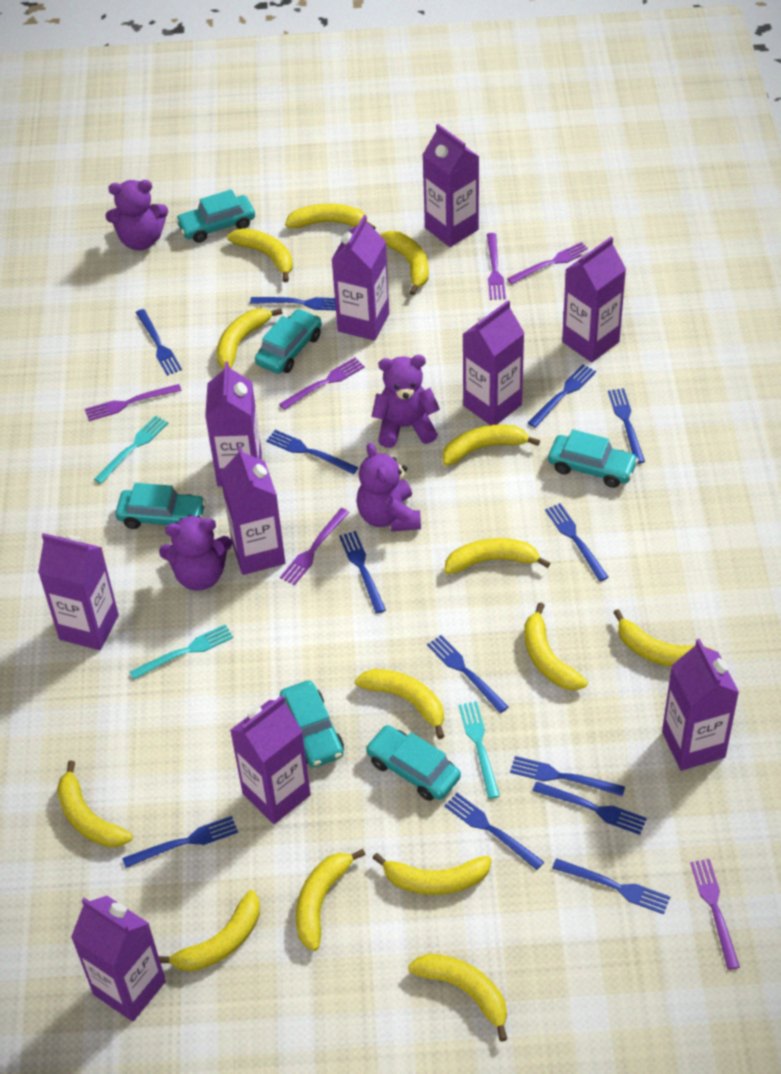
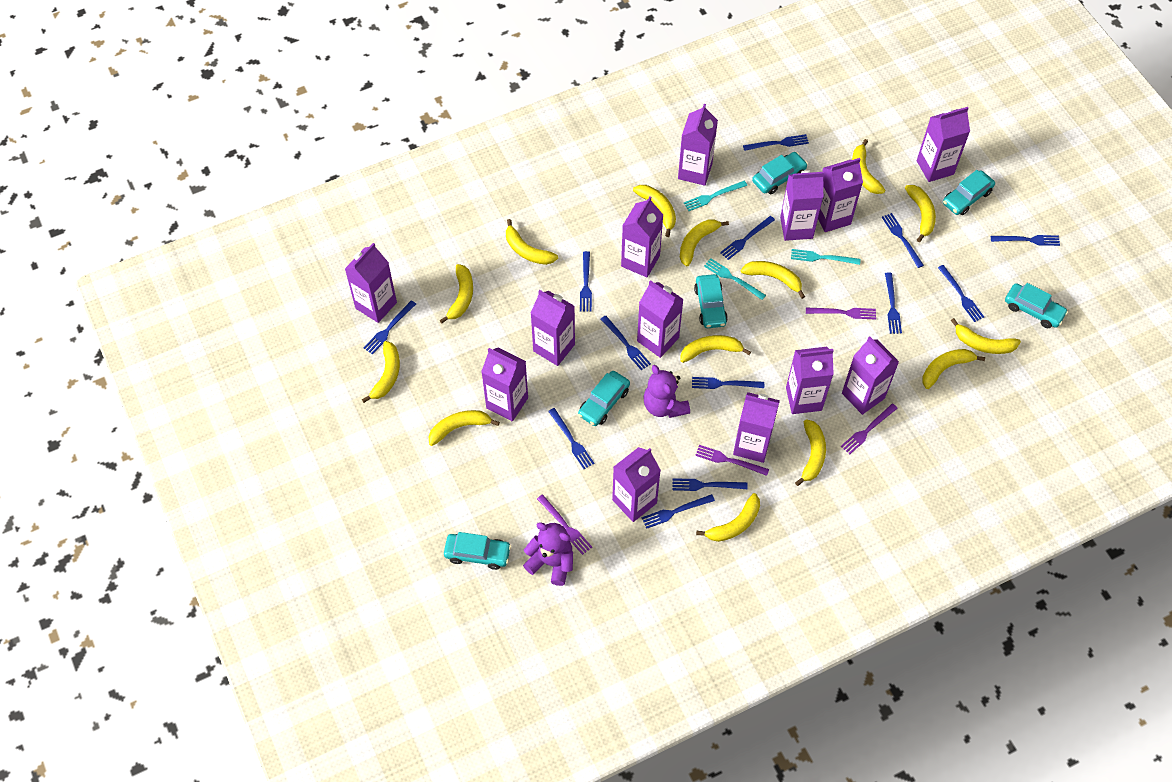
purple carton: 10 -> 13
purple fork: 6 -> 4
purple teddy bear: 4 -> 2

